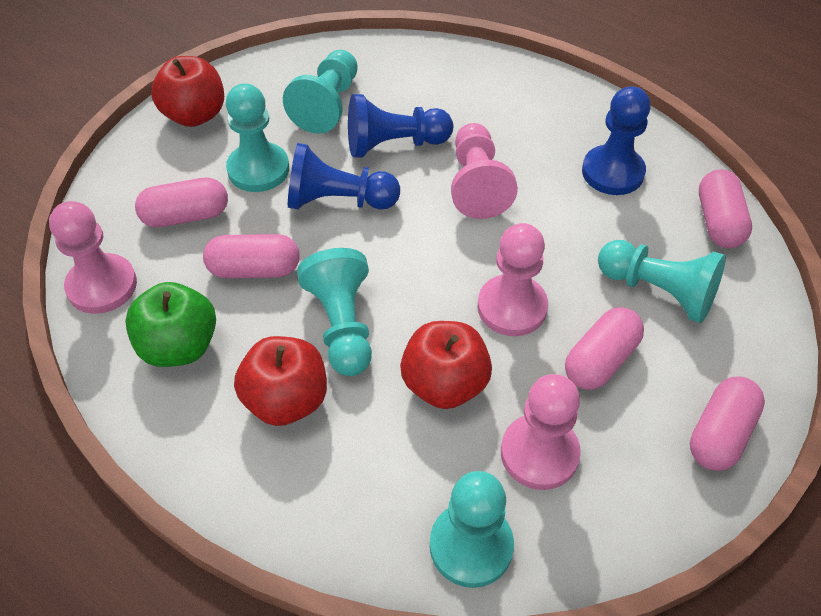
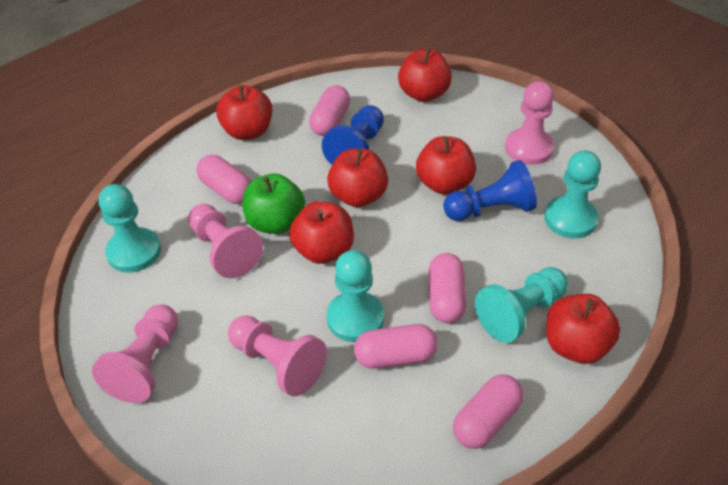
blue pawn: 3 -> 2
red apple: 3 -> 6
turquoise pawn: 5 -> 4

